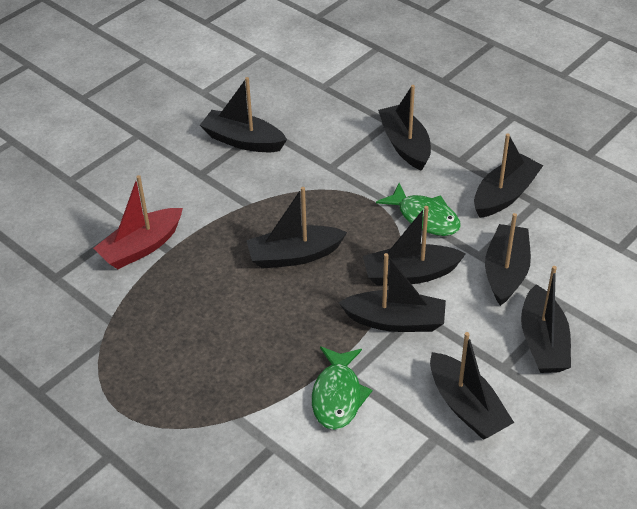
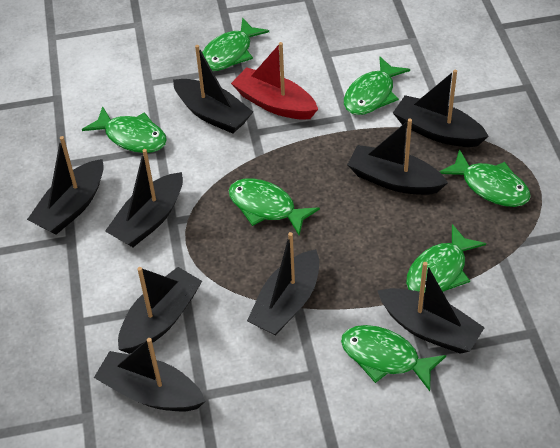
green fish: 2 -> 7

